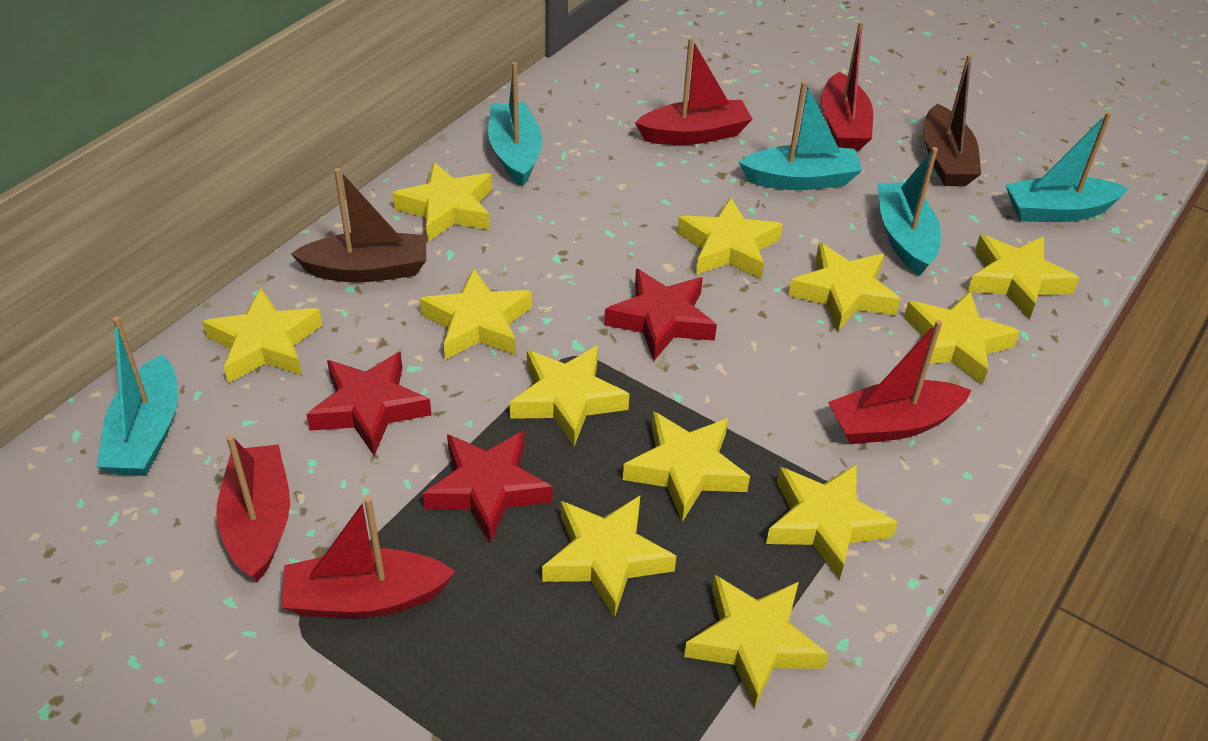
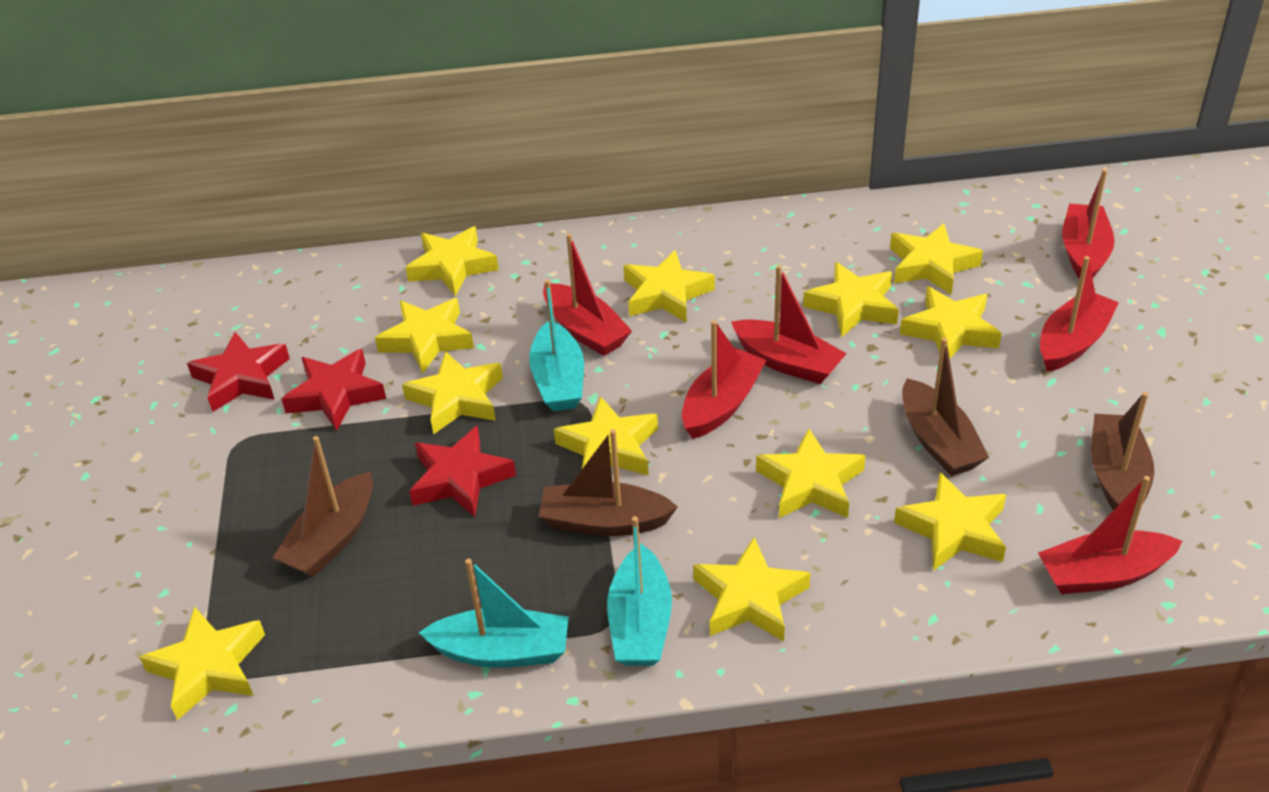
brown boat: 2 -> 4
red boat: 5 -> 6
turquoise boat: 5 -> 3

